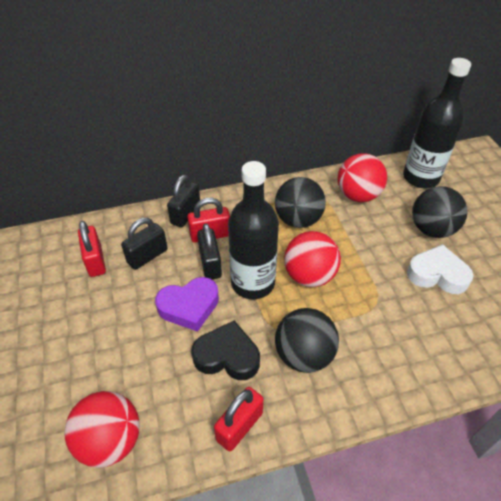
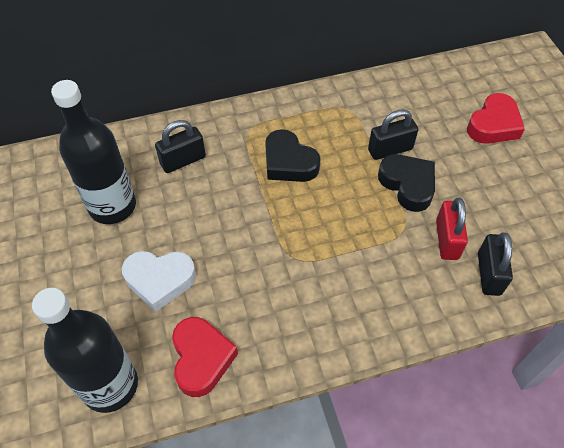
black ball: 3 -> 0
black heart: 1 -> 2
purple heart: 1 -> 0
red ball: 3 -> 0
red heart: 0 -> 2
red padlock: 3 -> 1

